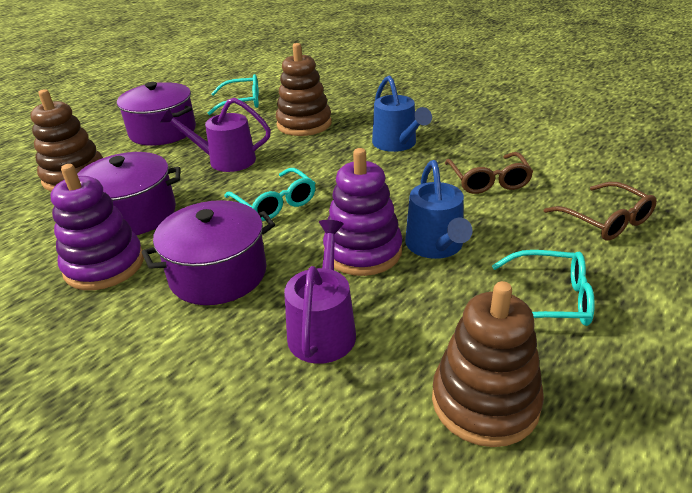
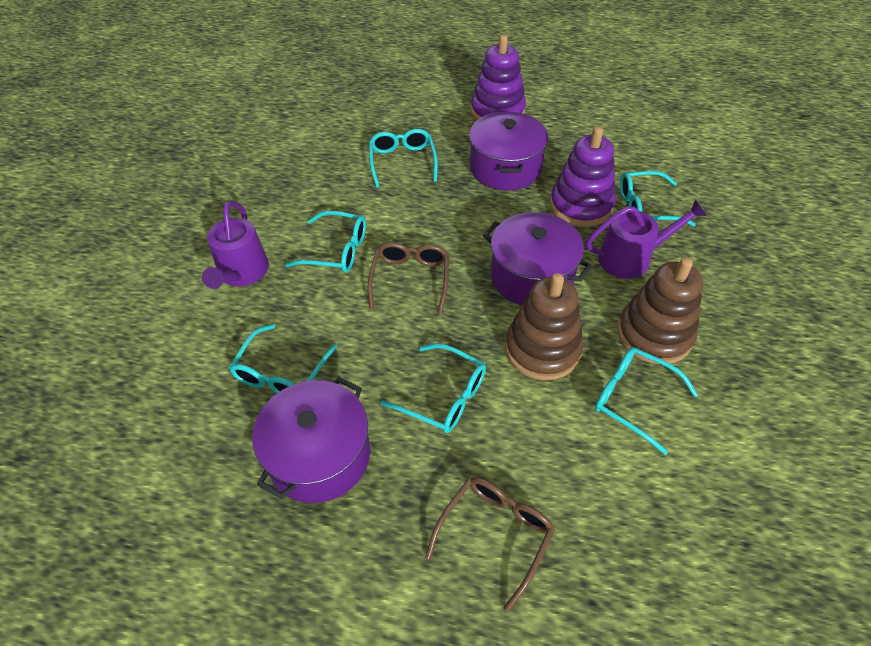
blue watering can: 2 -> 0
brown stacking toy: 3 -> 2
turquoise glasses: 3 -> 6

